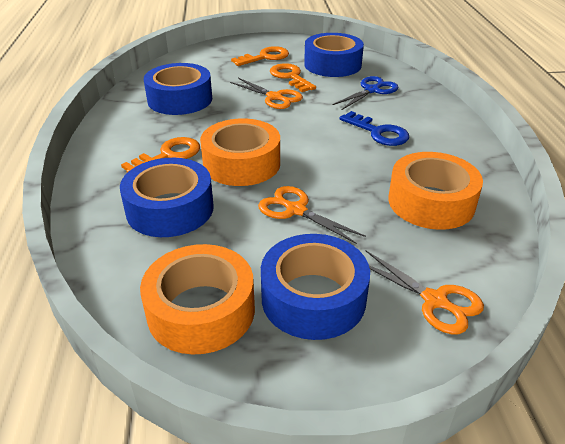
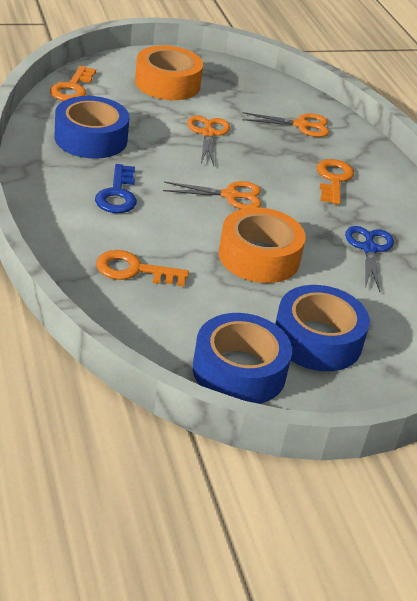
blue tape: 4 -> 3
orange tape: 3 -> 2

